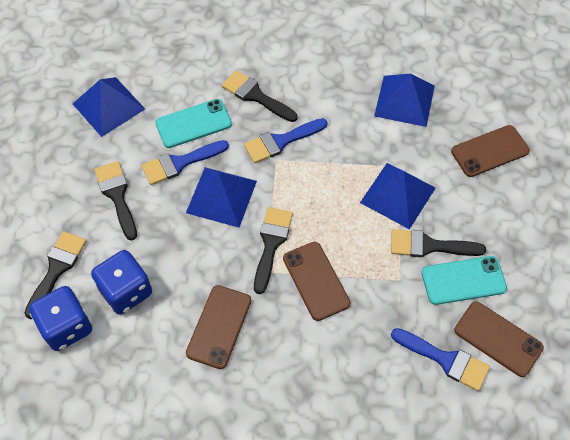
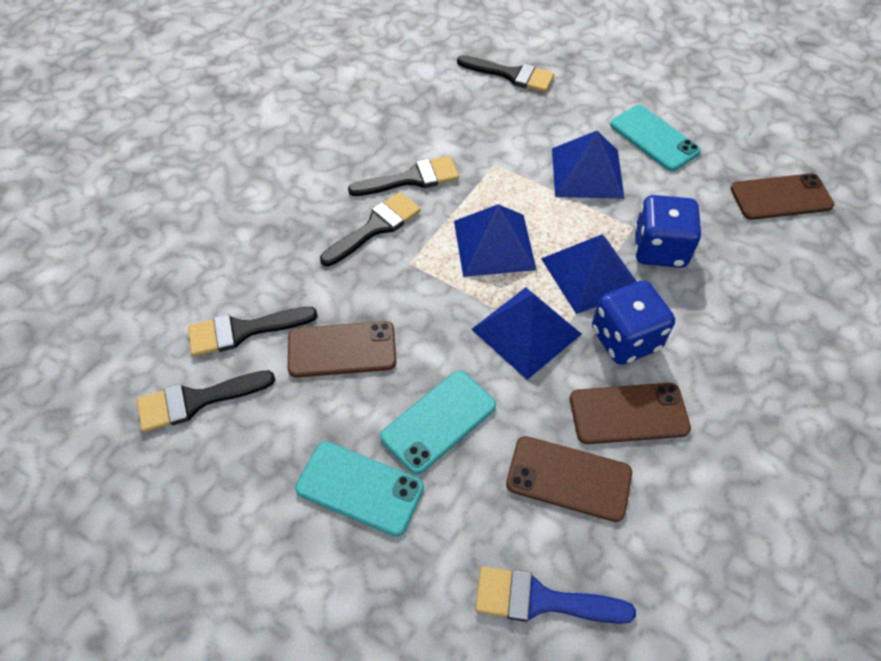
blue brush: 3 -> 1
turquoise phone: 2 -> 3

